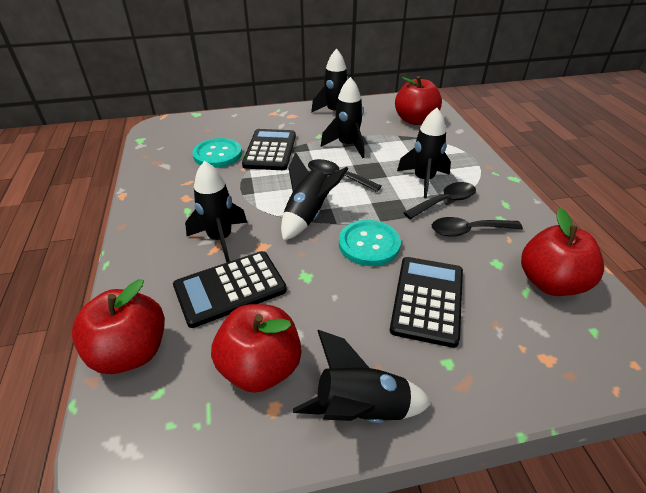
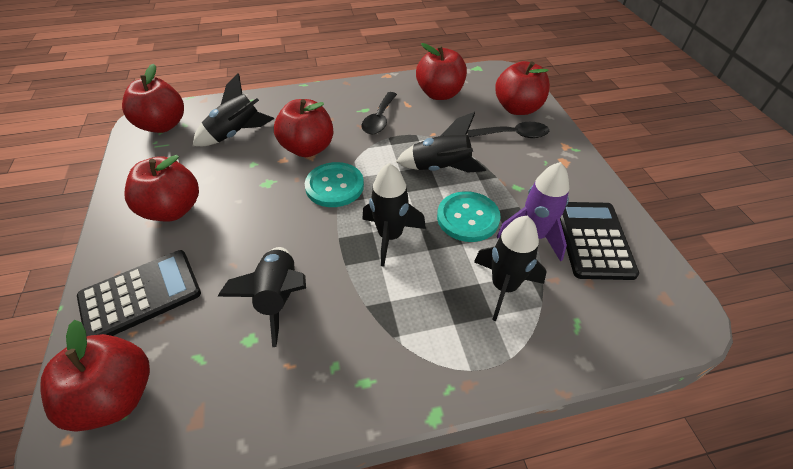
black calculator: 3 -> 2
black rocket: 6 -> 5
black spoon: 3 -> 2
purple rocket: 0 -> 1
red apple: 4 -> 6

